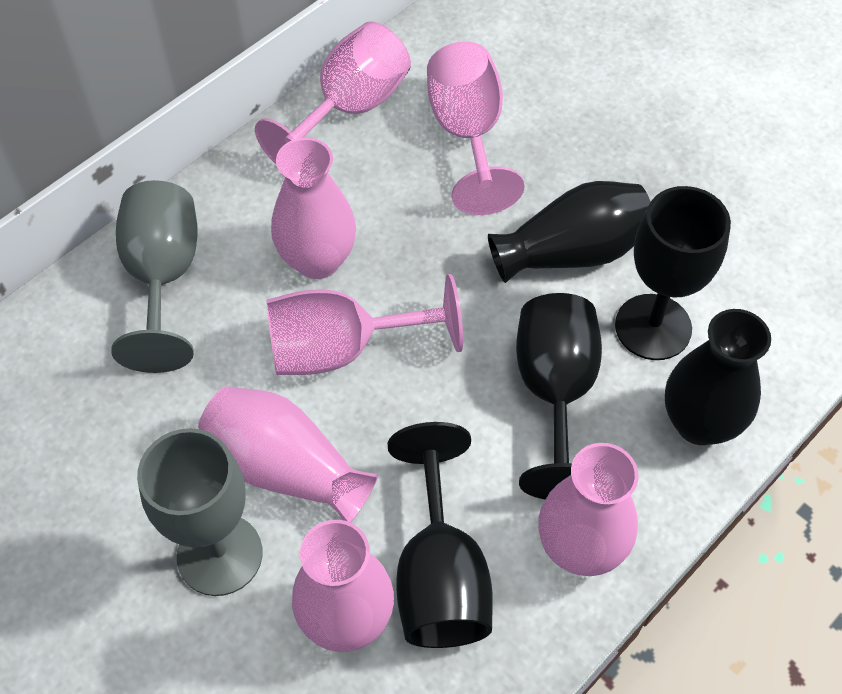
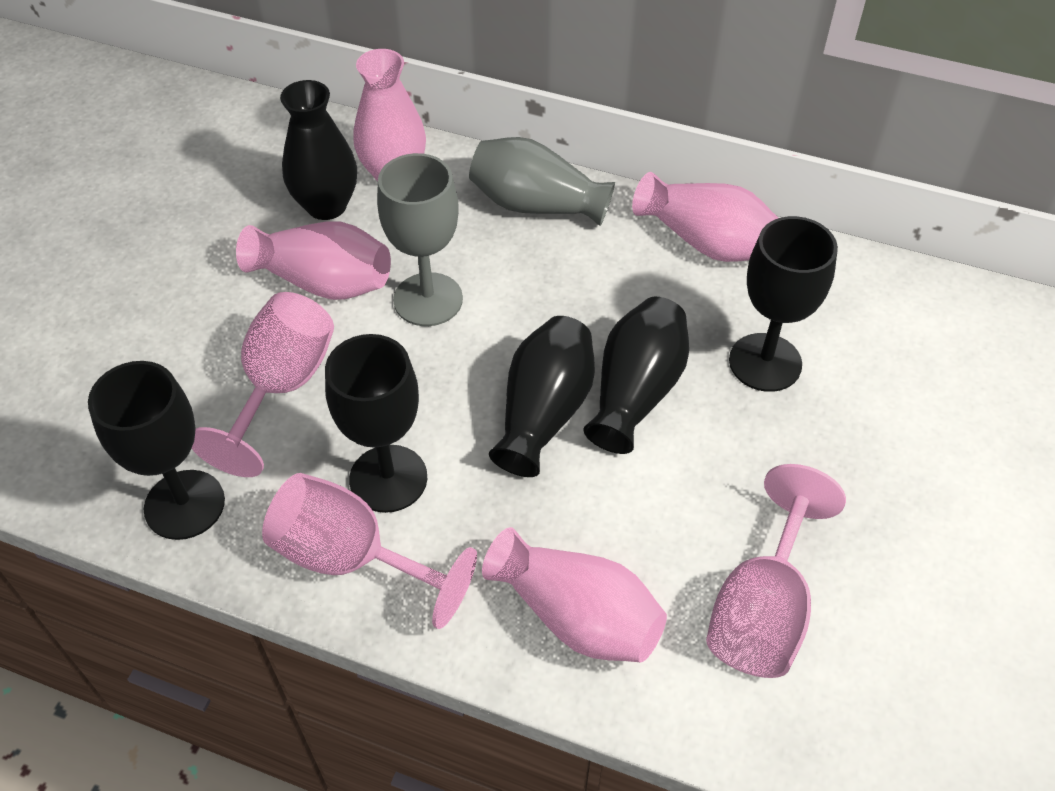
black vase: 2 -> 3
grey goblet: 2 -> 1
grey vase: 0 -> 1

